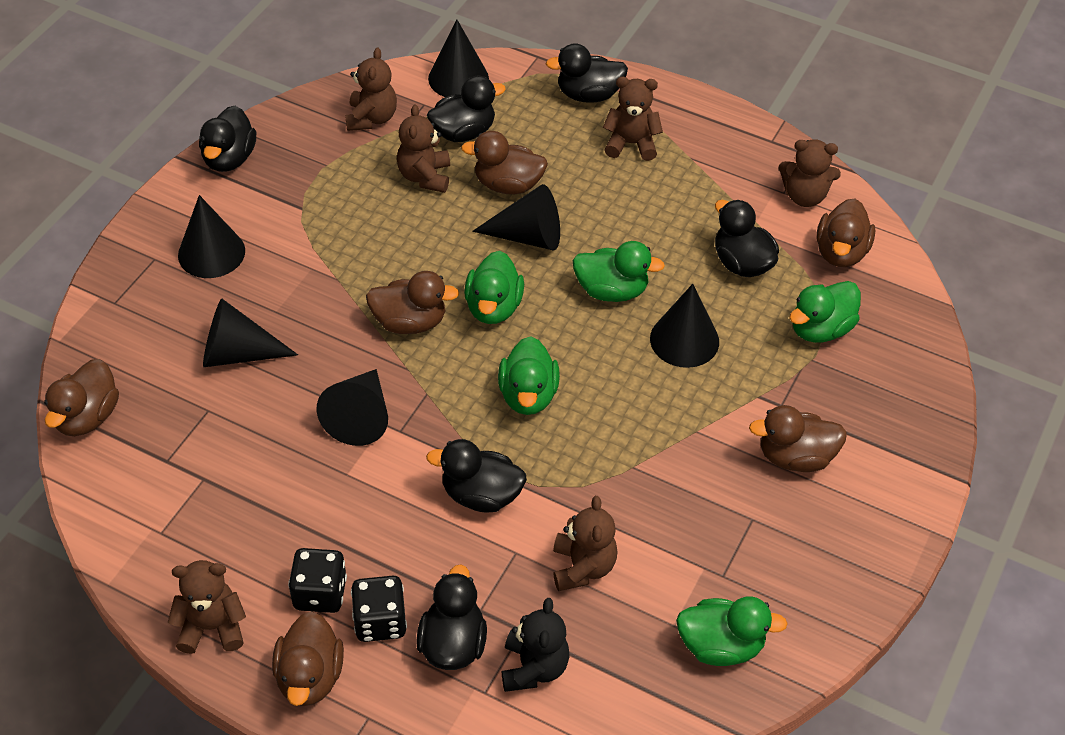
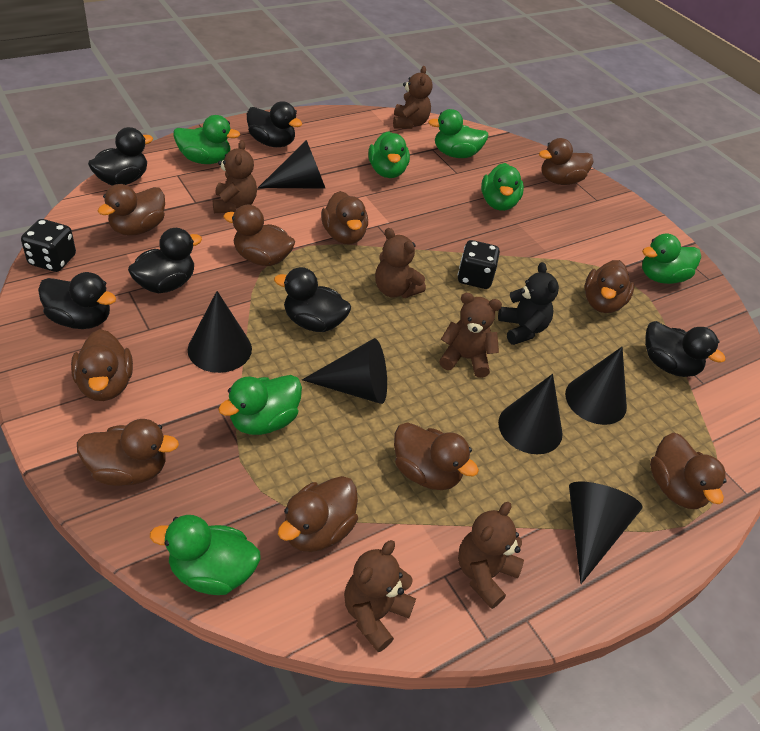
brown duck: 6 -> 10
green duck: 5 -> 7

